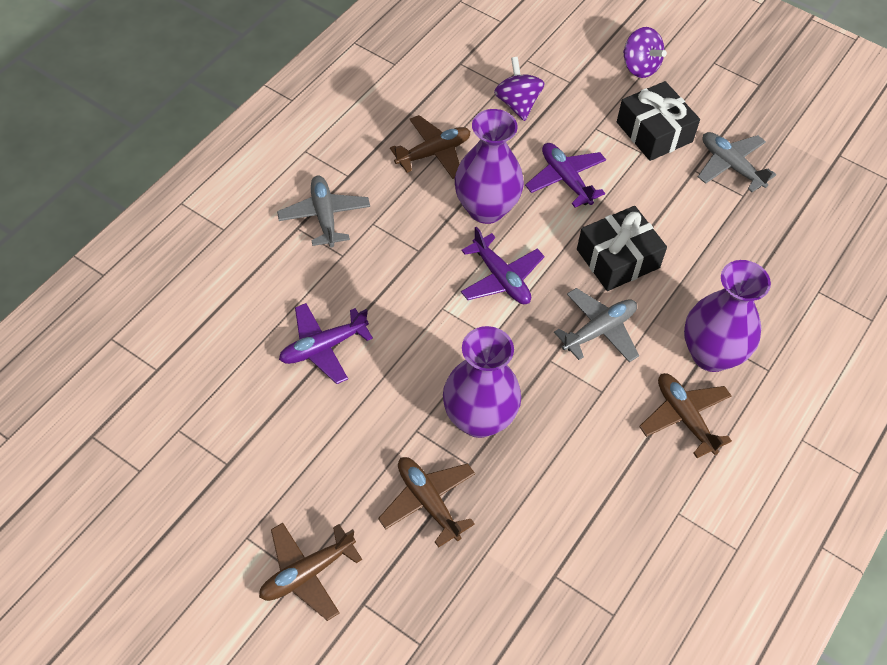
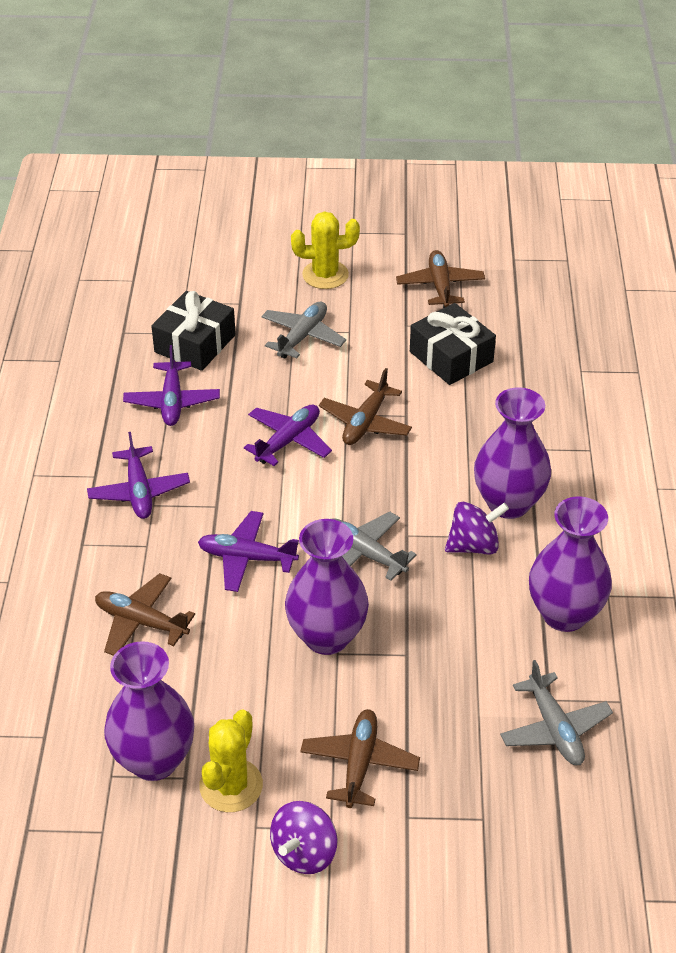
purple plane: 3 -> 4
purple vase: 3 -> 4
yellow cactus: 0 -> 2

